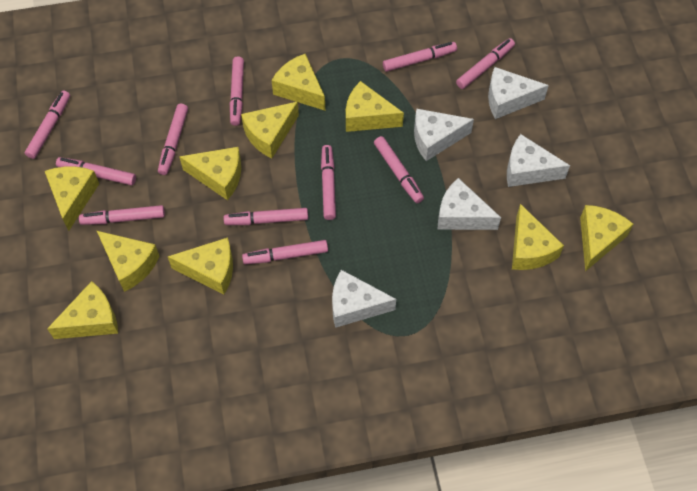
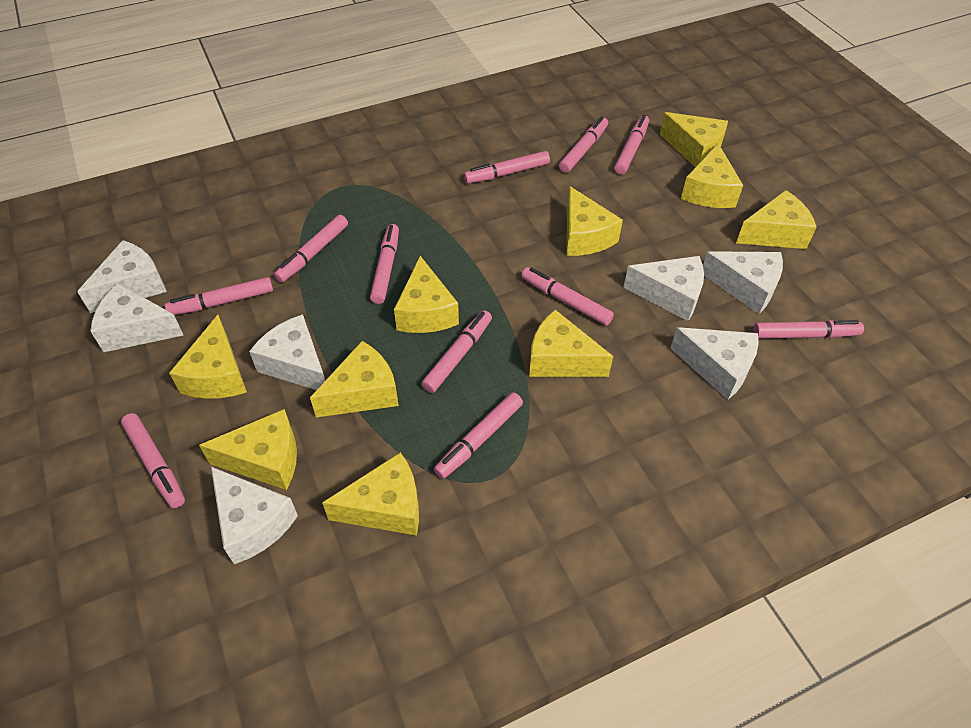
white cheese: 5 -> 7

